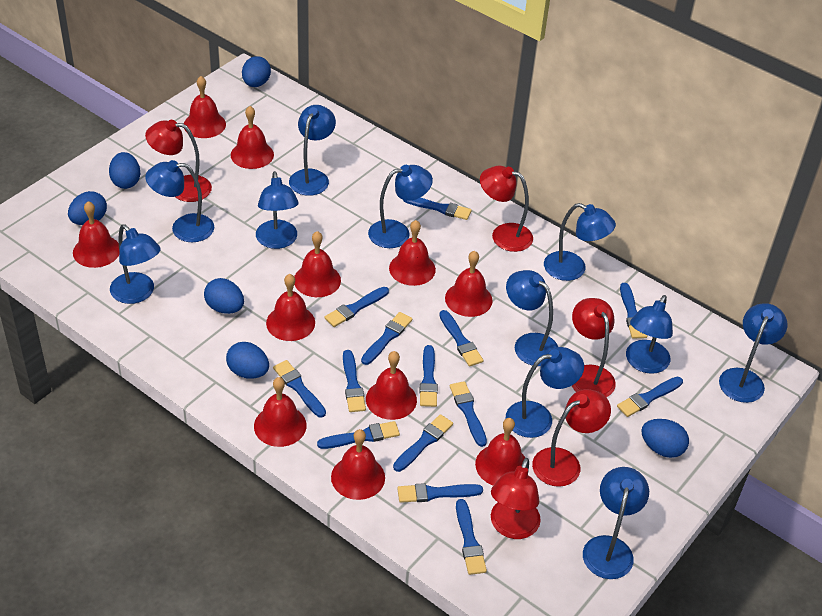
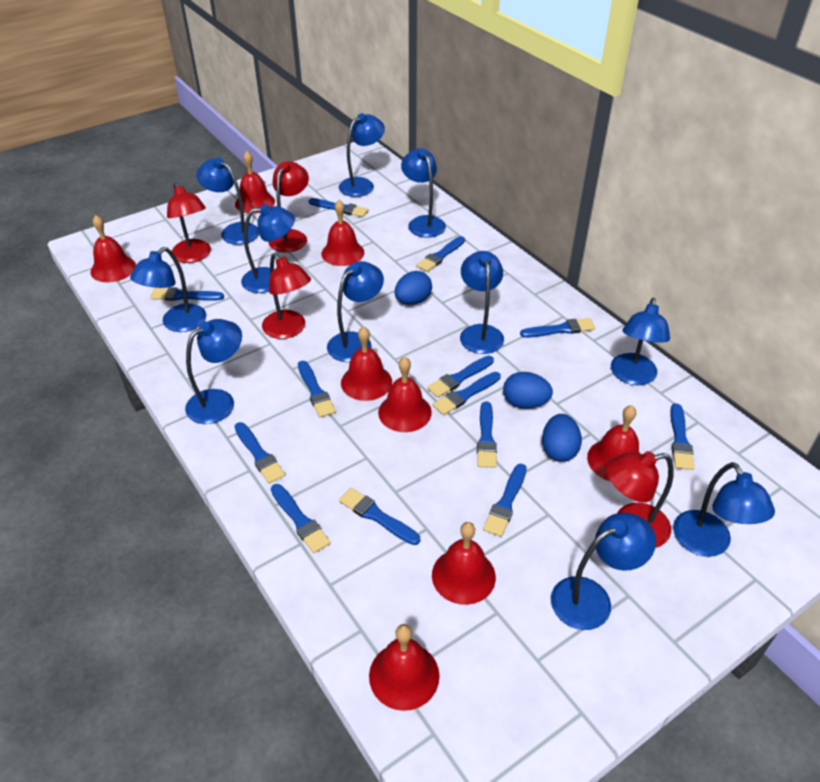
blue brush: 14 -> 13
blue egg: 6 -> 3
red bell: 11 -> 8
red lamp: 5 -> 4

